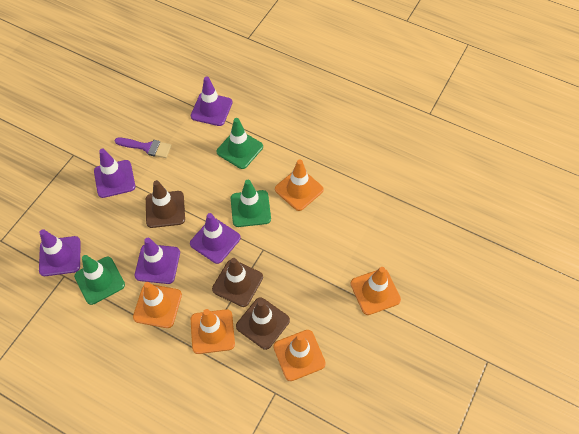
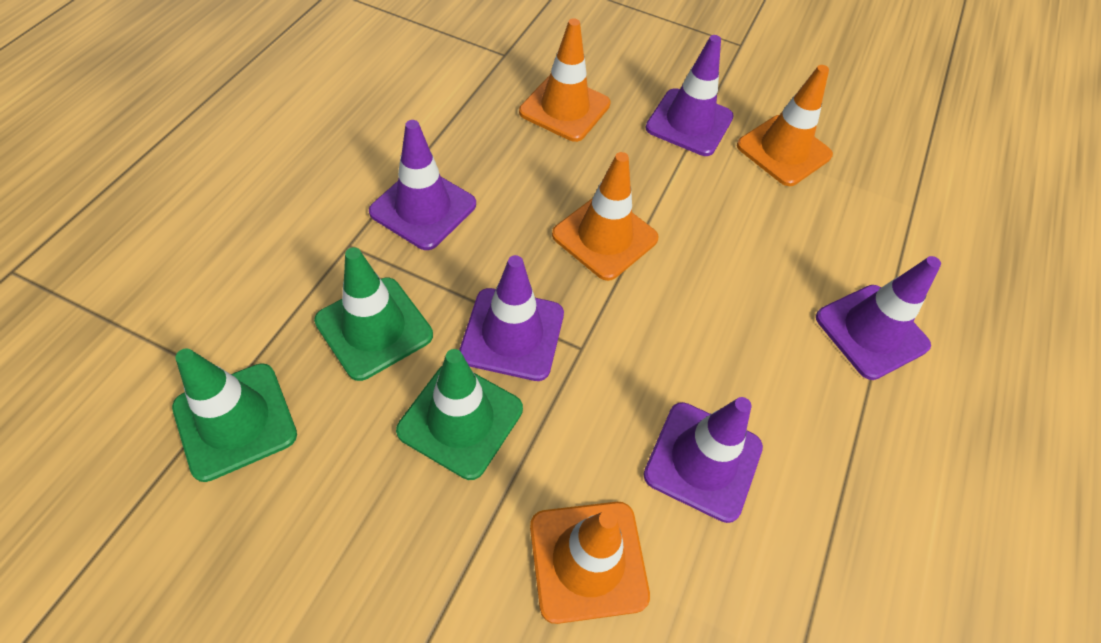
brown traffic cone: 3 -> 0
orange traffic cone: 5 -> 4
purple brush: 1 -> 0

